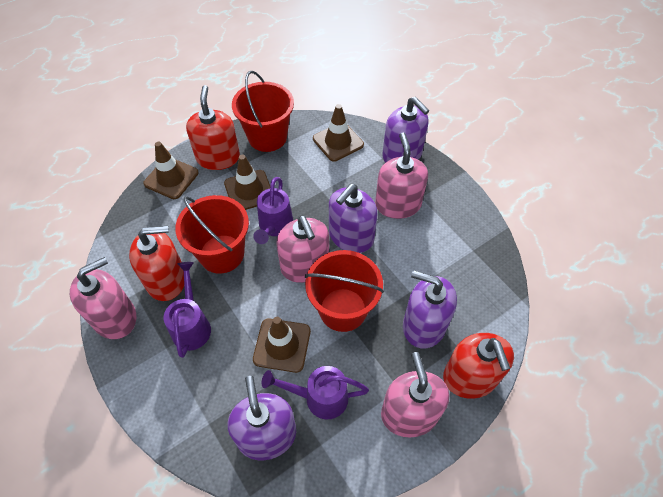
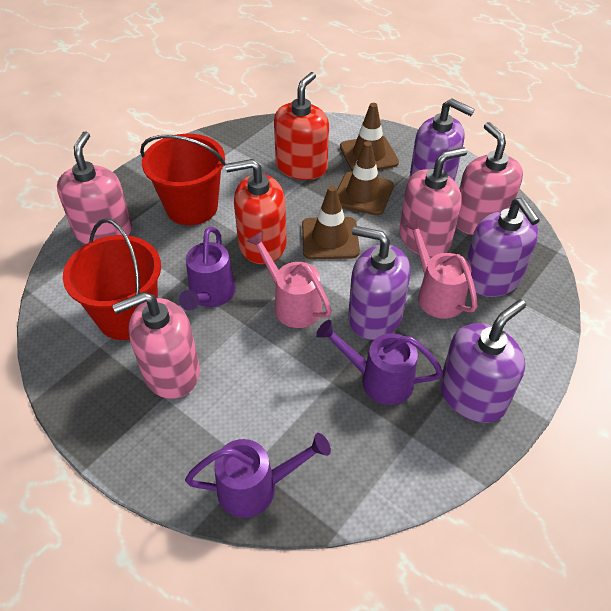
brown traffic cone: 4 -> 3
pink watering can: 0 -> 2
red bucket: 3 -> 2
red soap dispenser: 3 -> 2

